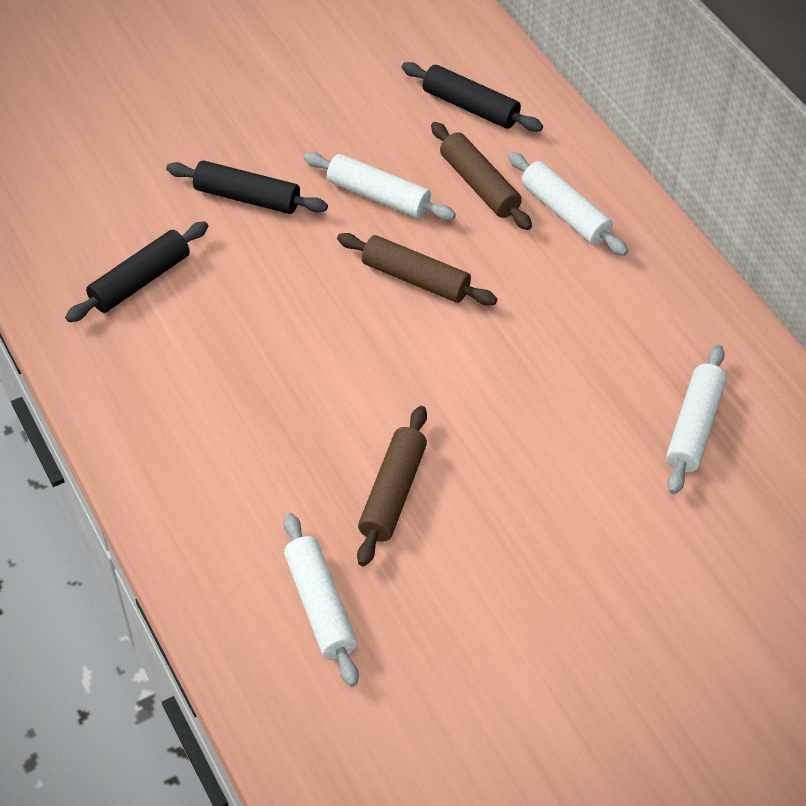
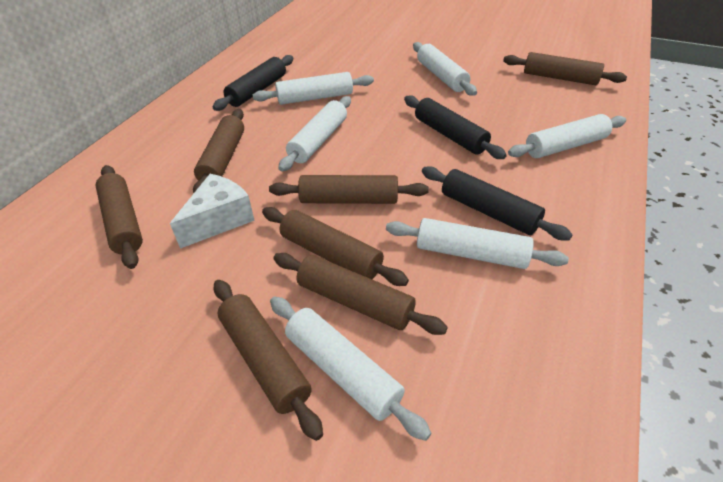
brown rolling pin: 3 -> 7
white cheese: 0 -> 1
white rolling pin: 4 -> 6

